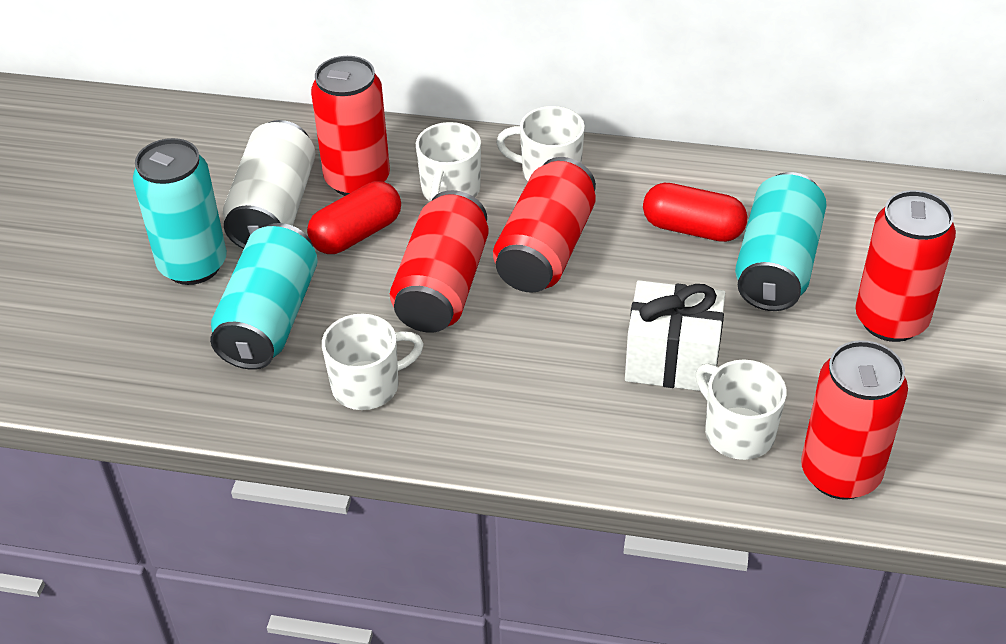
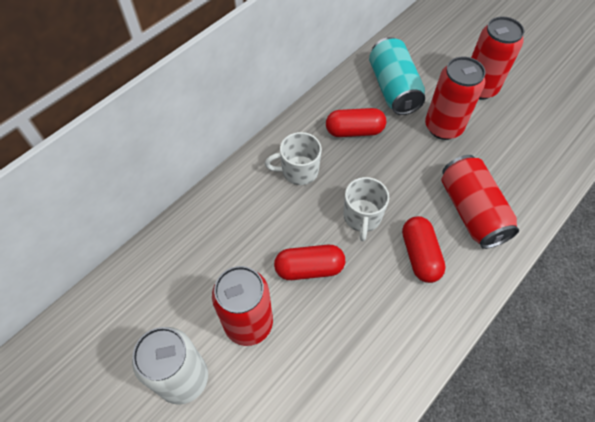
red can: 5 -> 4
red capsule: 2 -> 3
turquoise can: 3 -> 1
white gift: 1 -> 0
white mug: 4 -> 2

